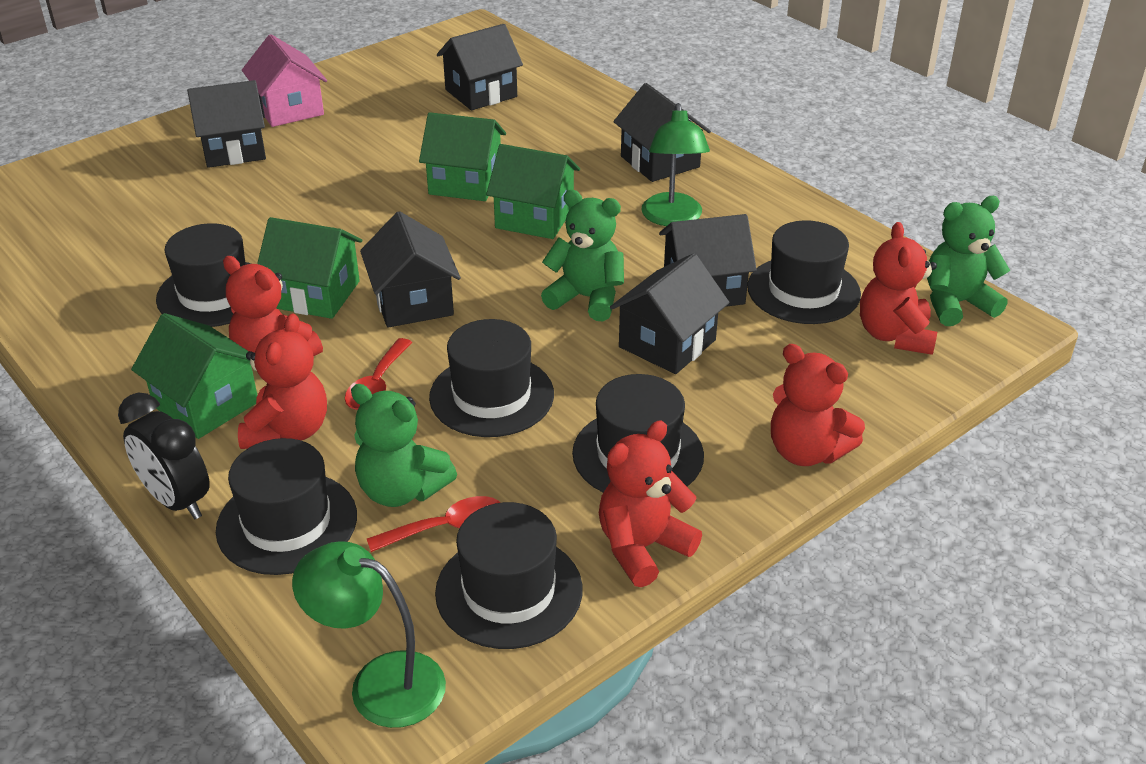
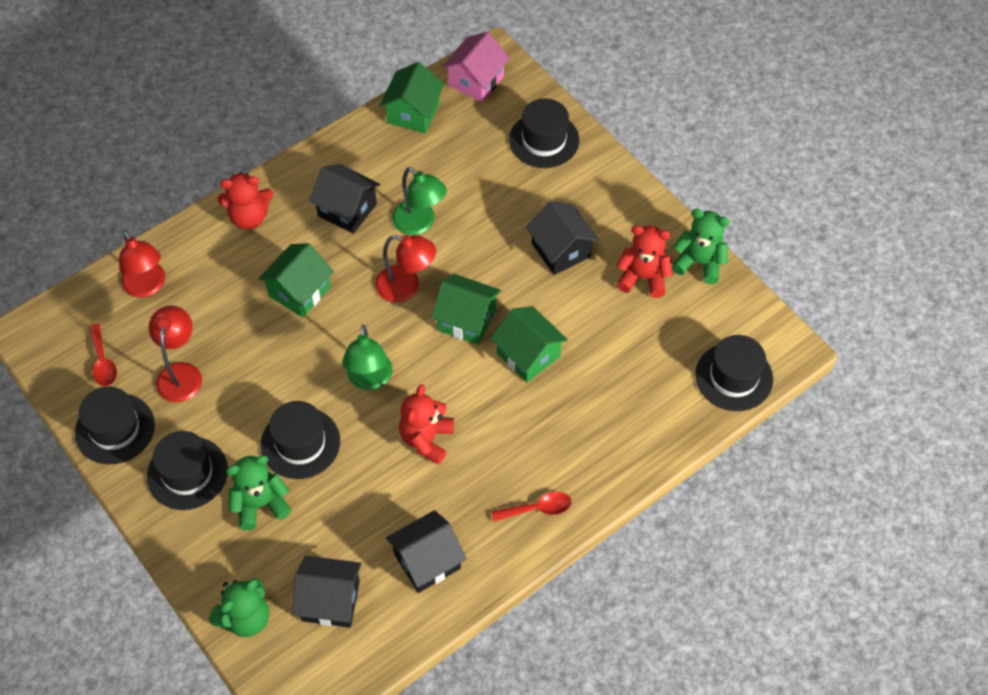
black clock: 1 -> 0
black hat: 6 -> 5
black house: 6 -> 4
red lamp: 0 -> 3
red teddy bear: 5 -> 3

